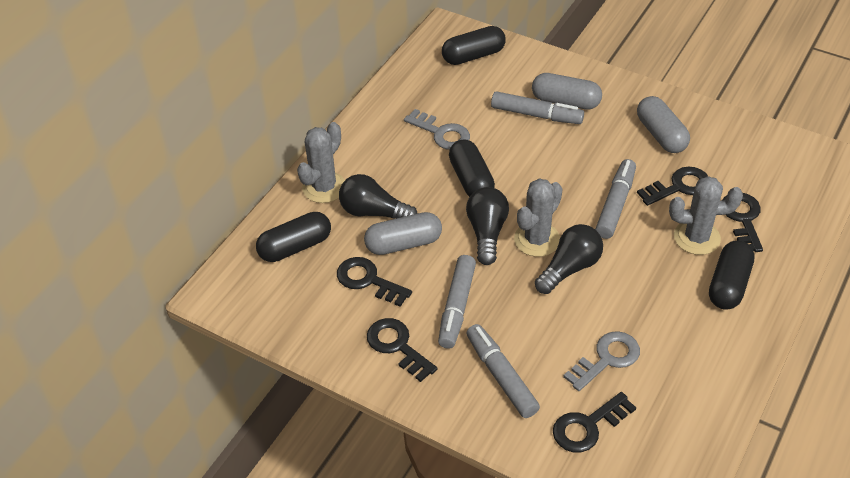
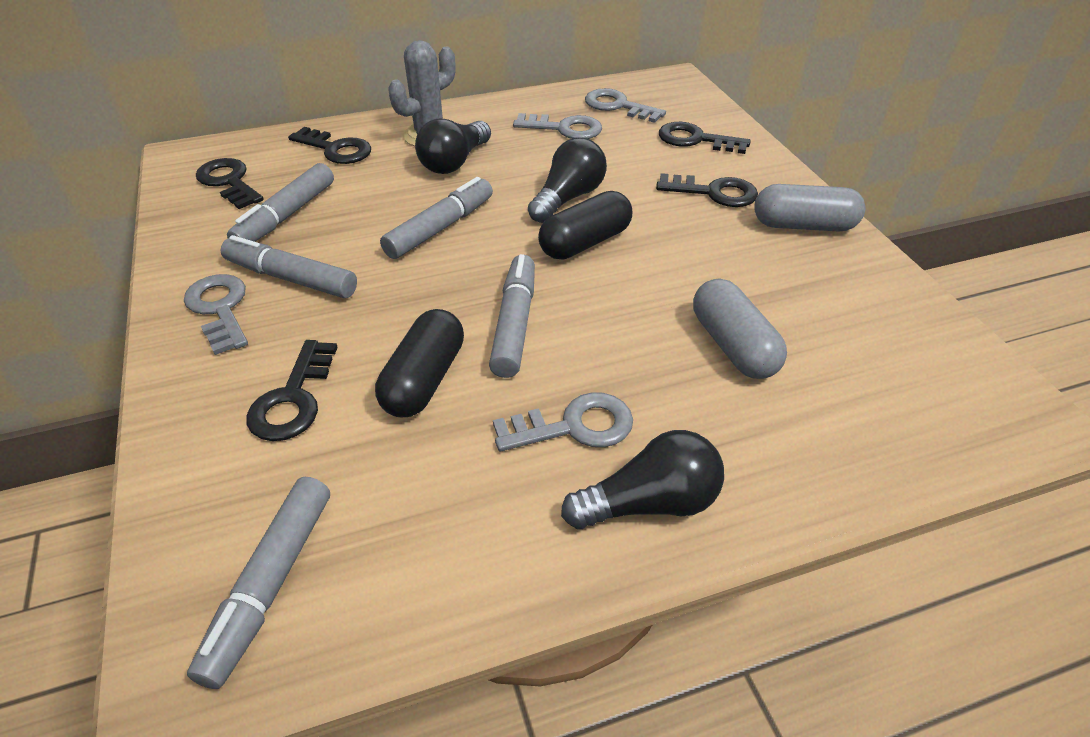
black capsule: 4 -> 2
grey cactus: 3 -> 1
grey capsule: 3 -> 2
grey key: 2 -> 4
grey marker: 4 -> 5

